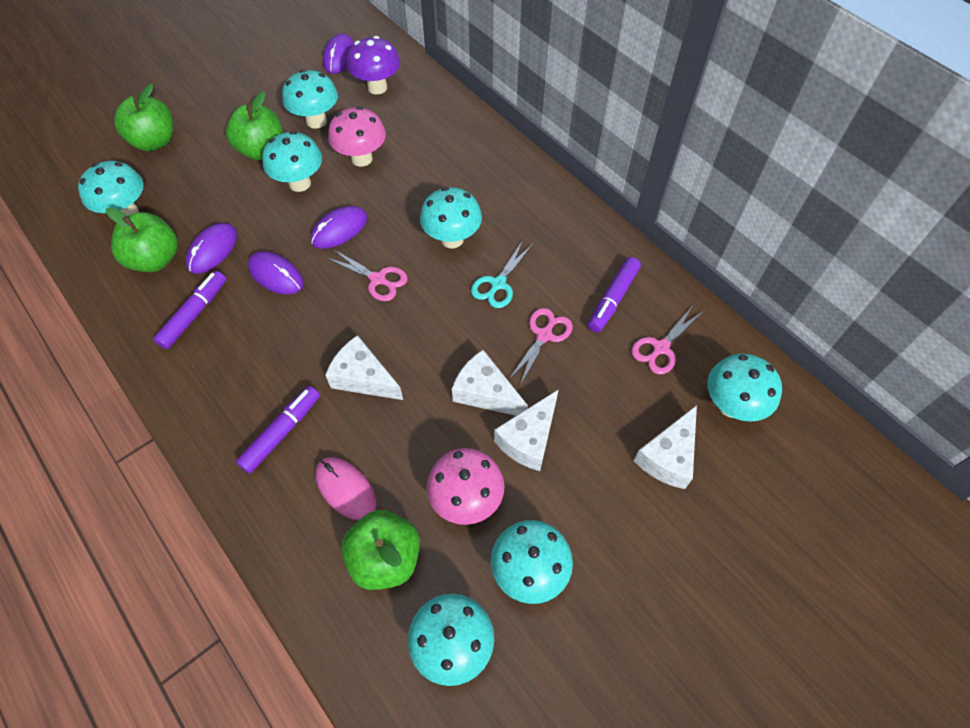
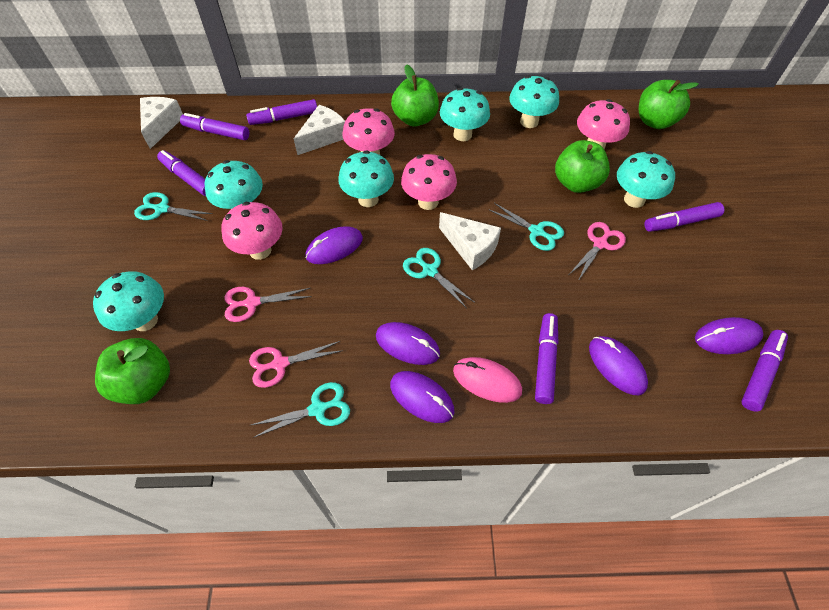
pink mushroom: 2 -> 4
purple marker: 3 -> 6
purple mouse: 4 -> 5
purple mushroom: 1 -> 0
turquoise mushroom: 7 -> 6
turquoise scissors: 1 -> 4
white cheese: 4 -> 3

